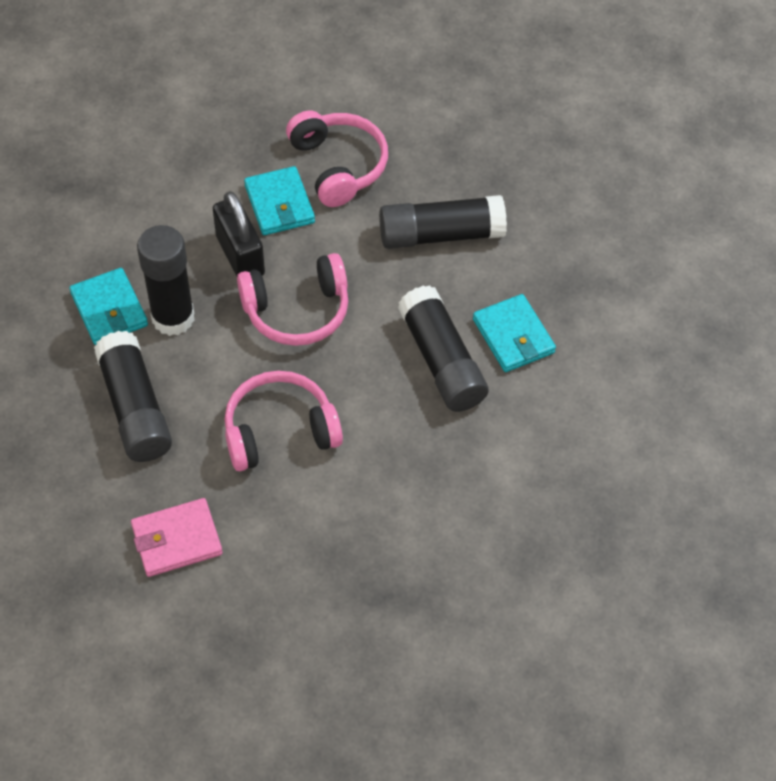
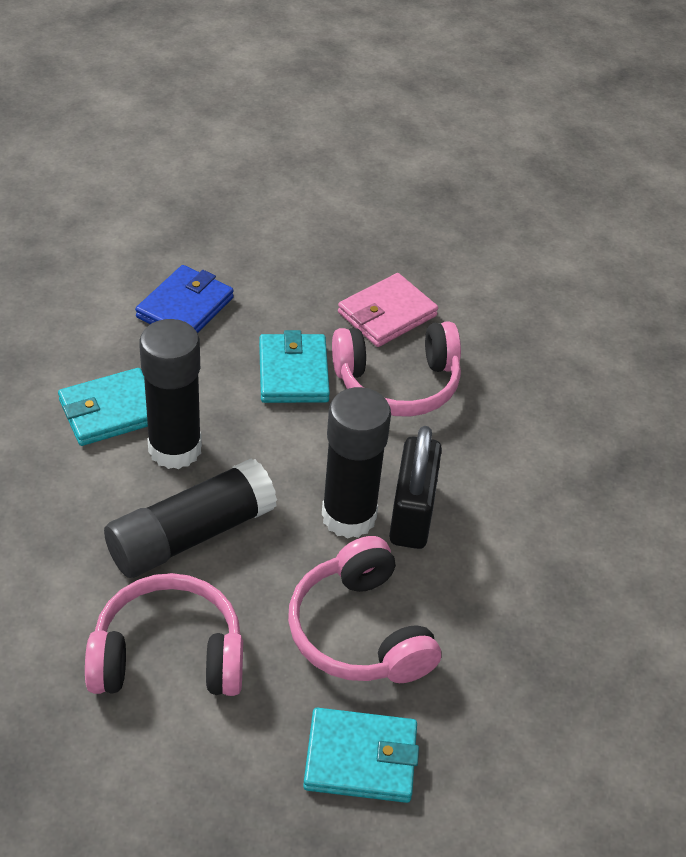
black glue stick: 4 -> 3
blue wallet: 0 -> 1

